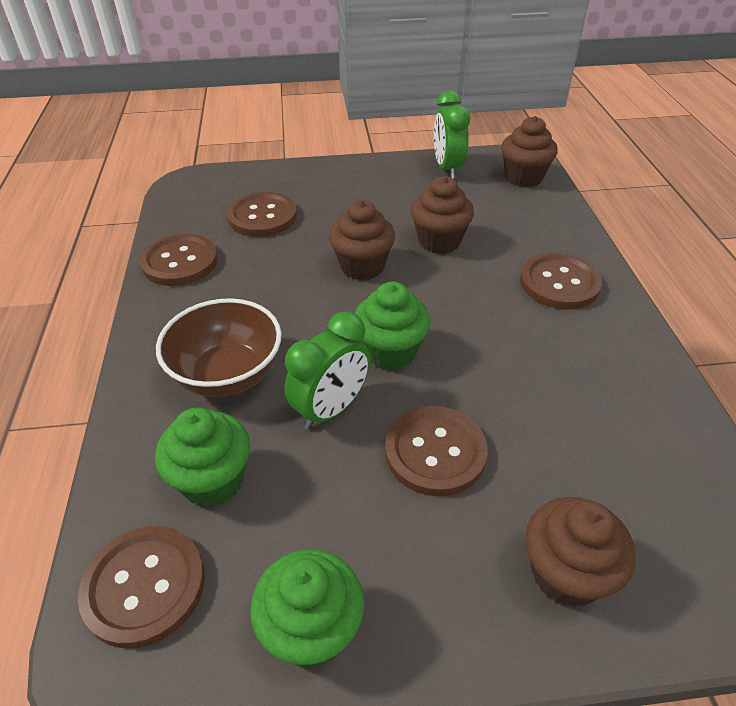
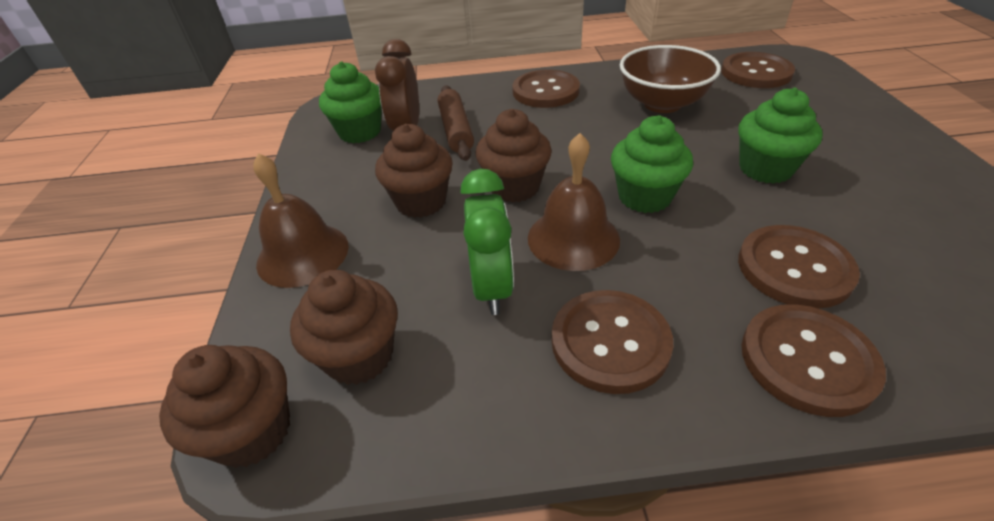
brown bell: 0 -> 2
brown clock: 0 -> 1
brown rolling pin: 0 -> 1
green clock: 2 -> 1

